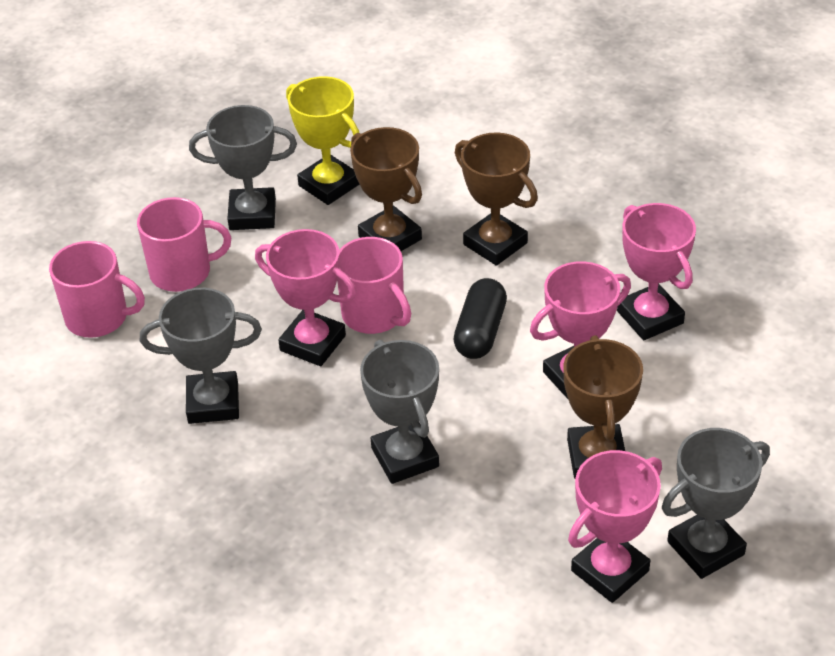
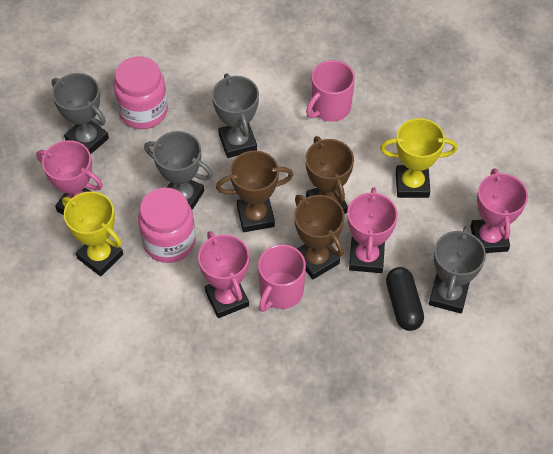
pink jar: 0 -> 2
pink mug: 3 -> 2
yellow trophy: 1 -> 2

